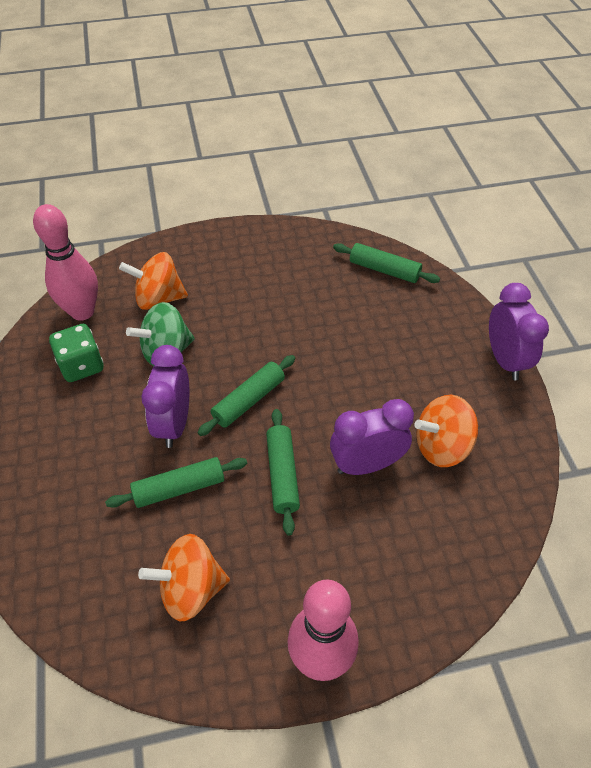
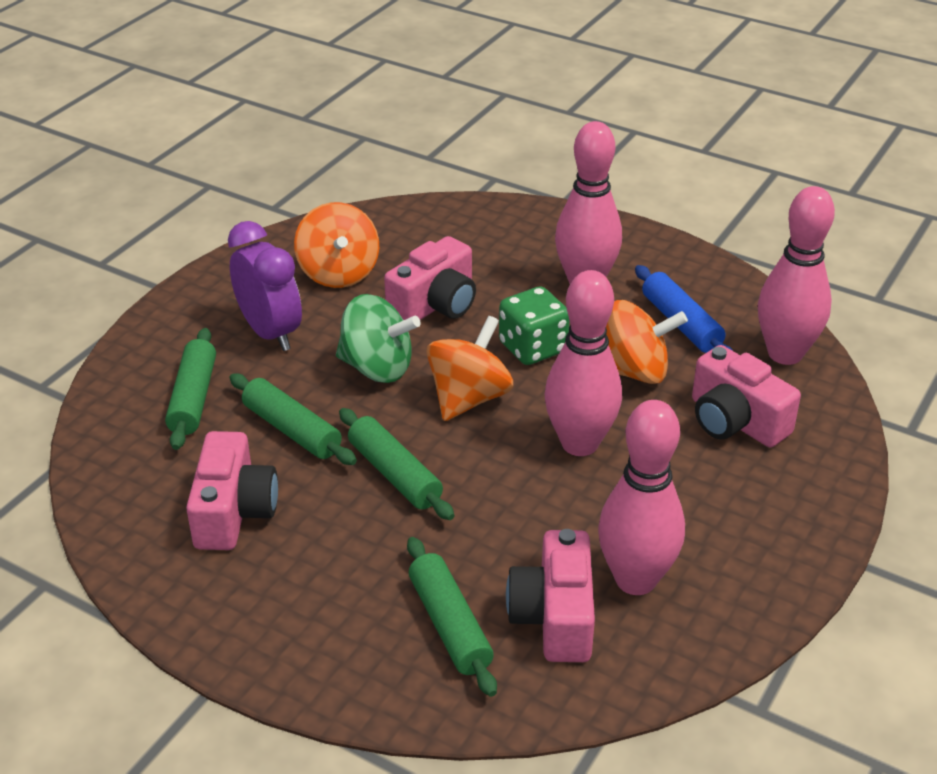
blue rolling pin: 0 -> 1
pink bowling pin: 2 -> 4
pink camera: 0 -> 4
purple clock: 3 -> 1

